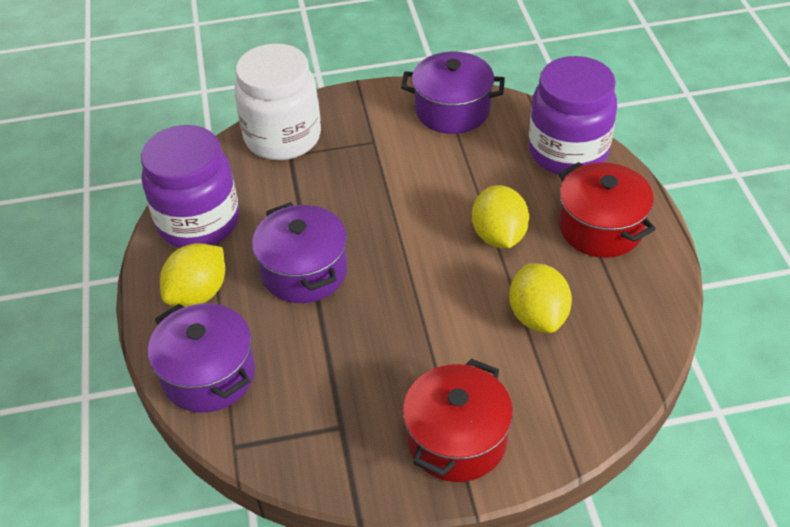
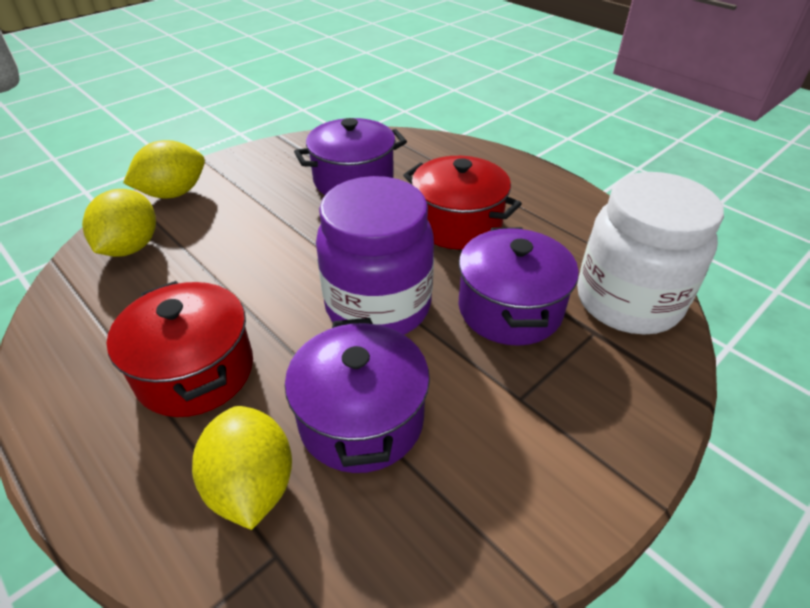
purple jar: 2 -> 1

